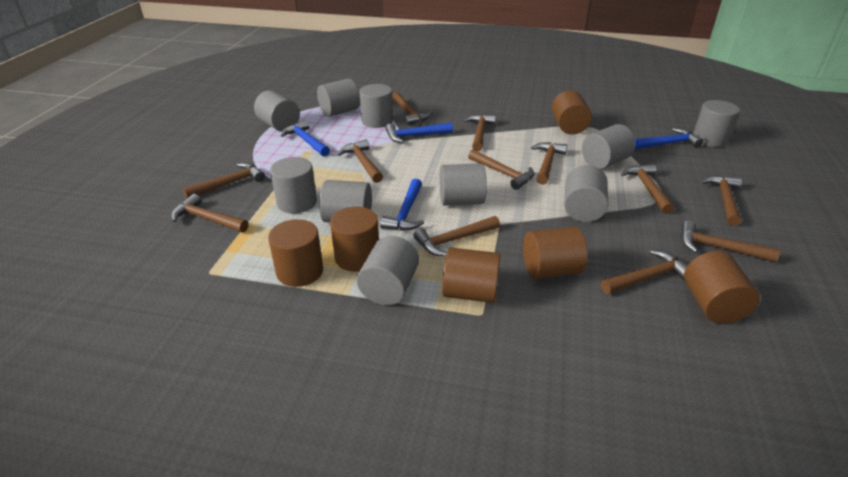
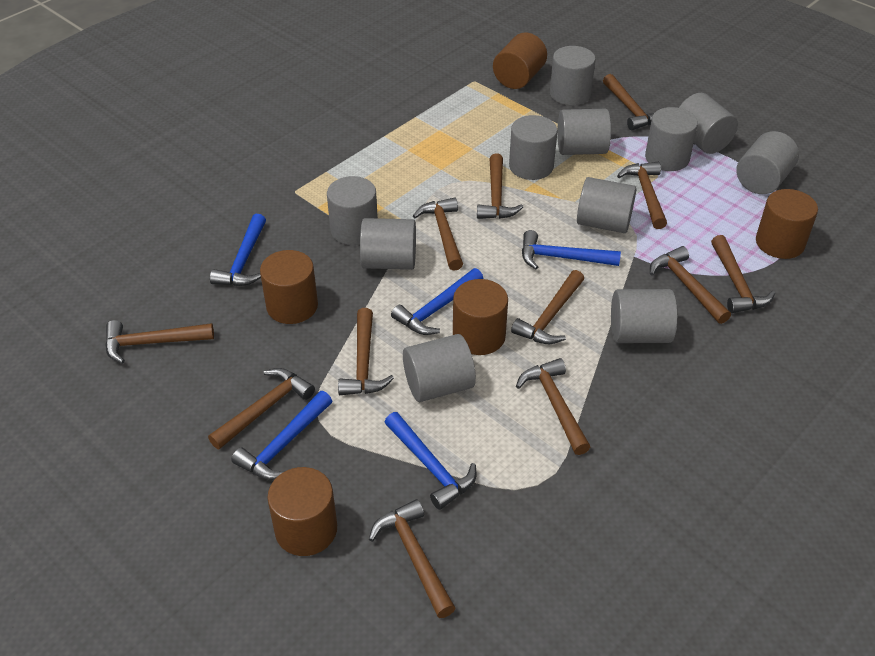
blue hammer: 4 -> 5
brown cylinder: 6 -> 5
grey cylinder: 10 -> 11

